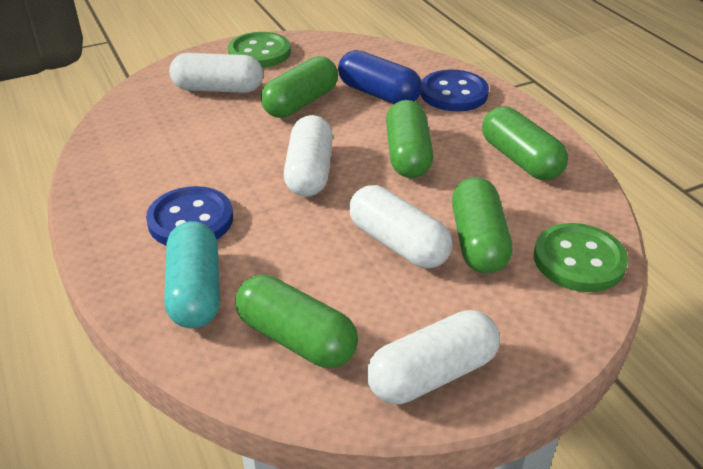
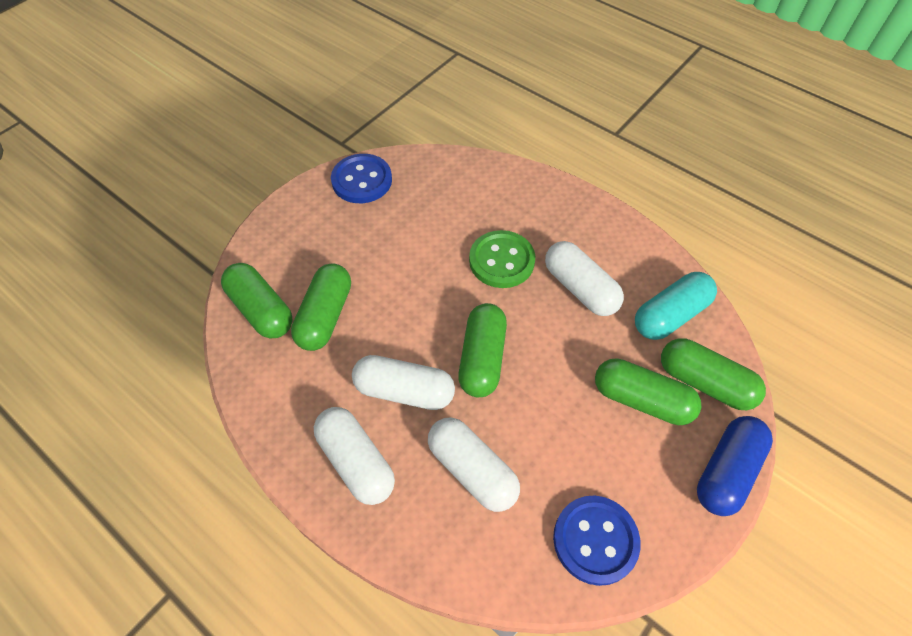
green button: 2 -> 1

